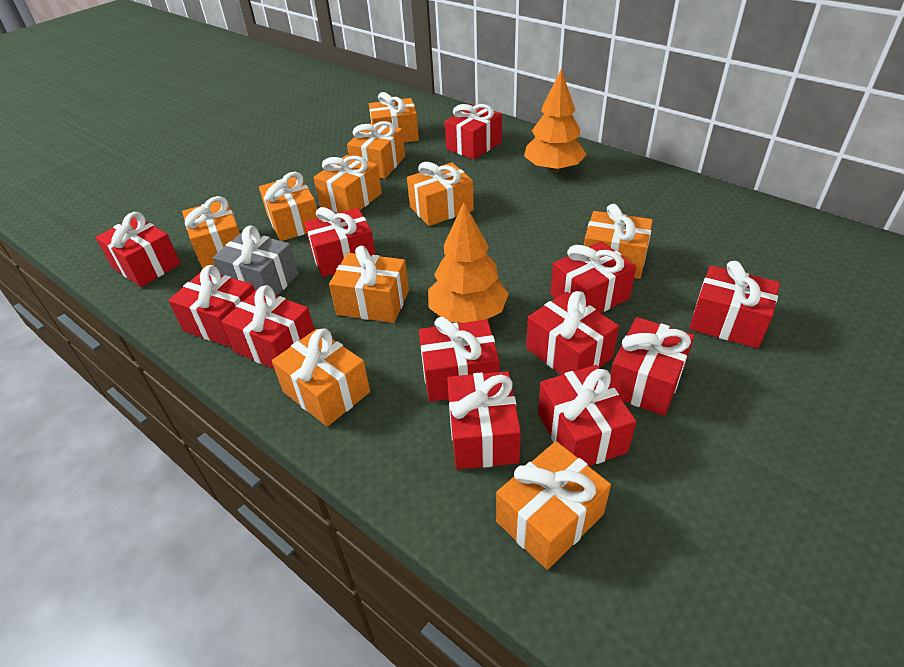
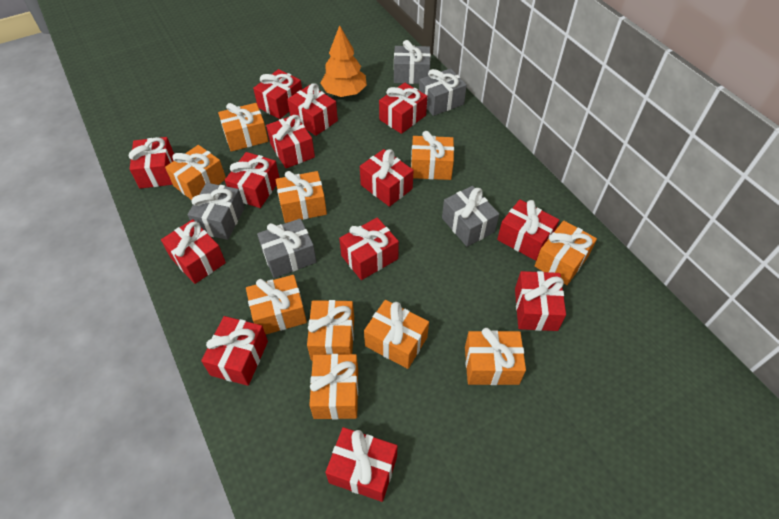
grey gift: 1 -> 5
orange tree: 2 -> 1
red gift: 12 -> 13

